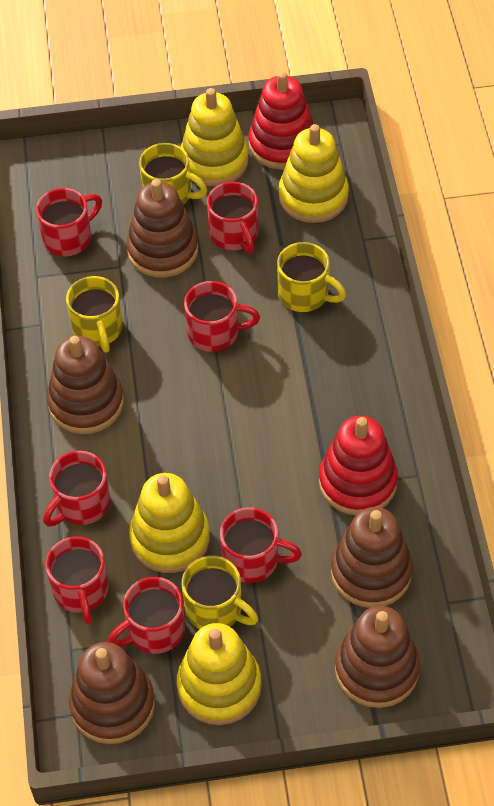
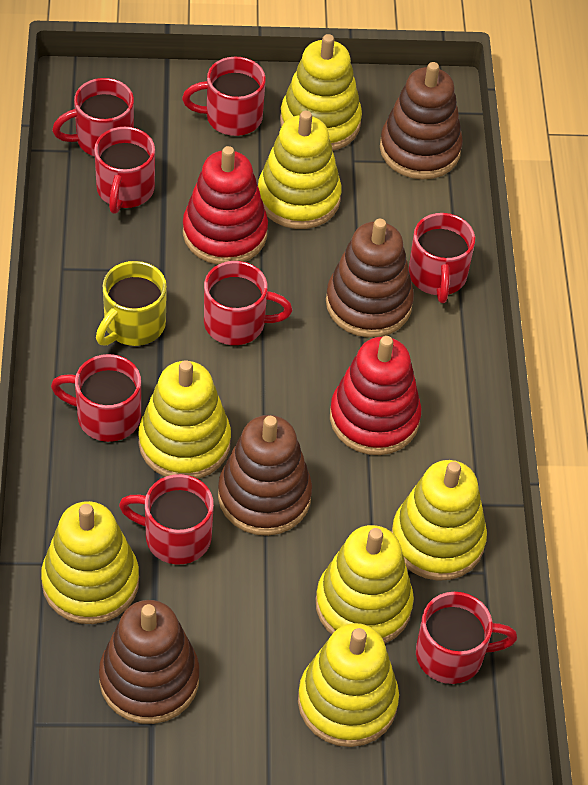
brown stacking toy: 5 -> 4
red mug: 7 -> 8
yellow mug: 4 -> 1
yellow stacking toy: 4 -> 7

